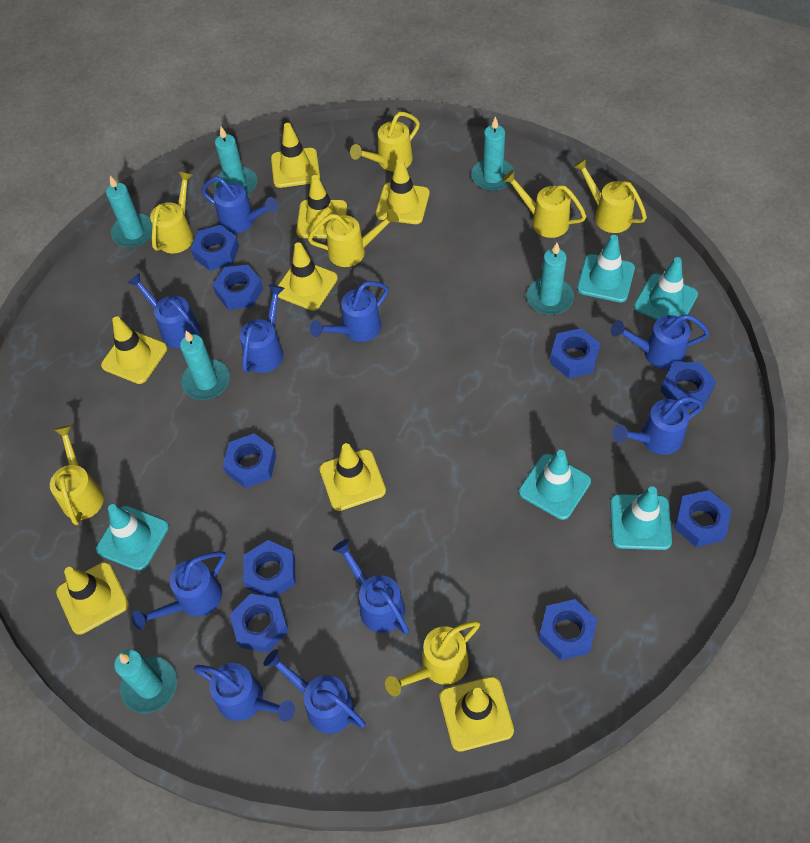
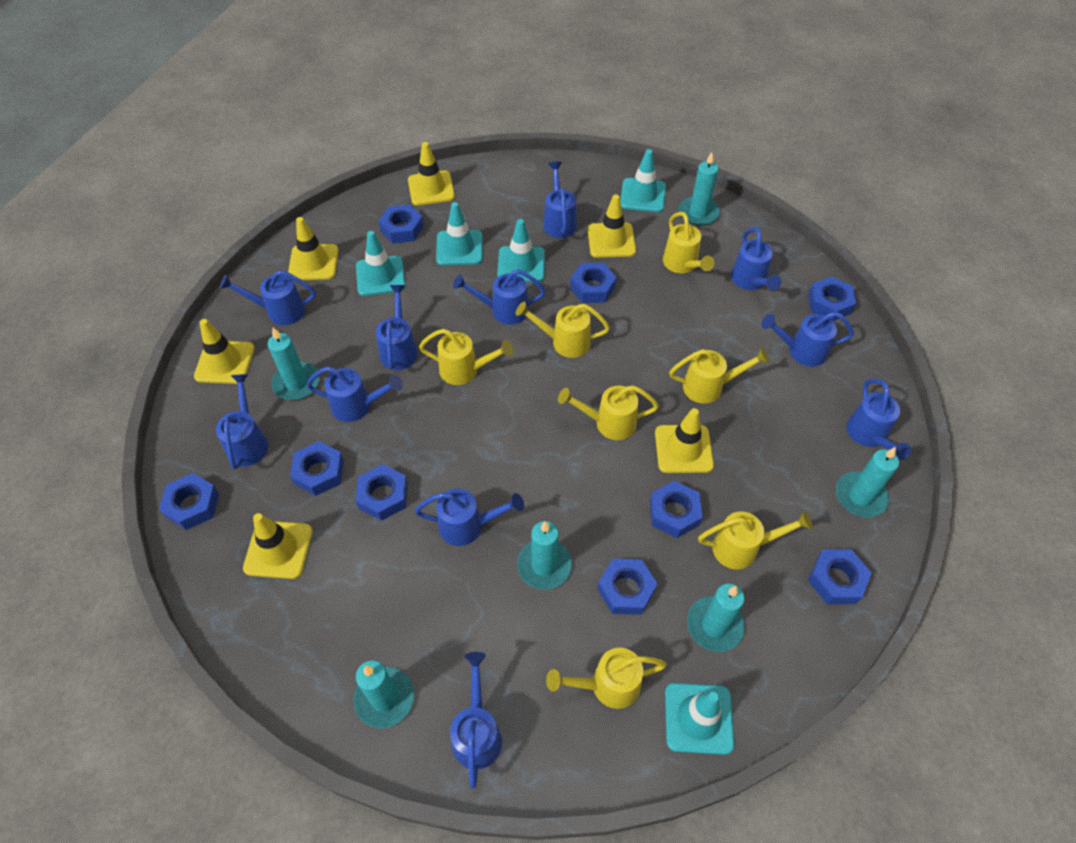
blue watering can: 10 -> 11
yellow traffic cone: 8 -> 6

